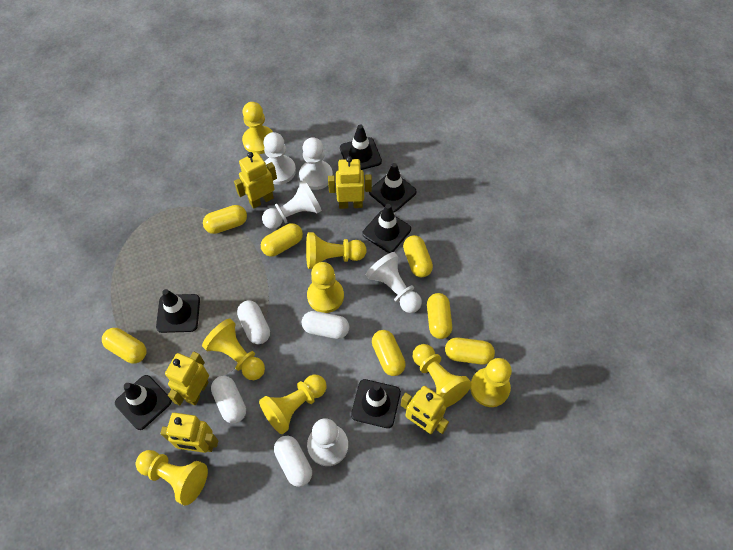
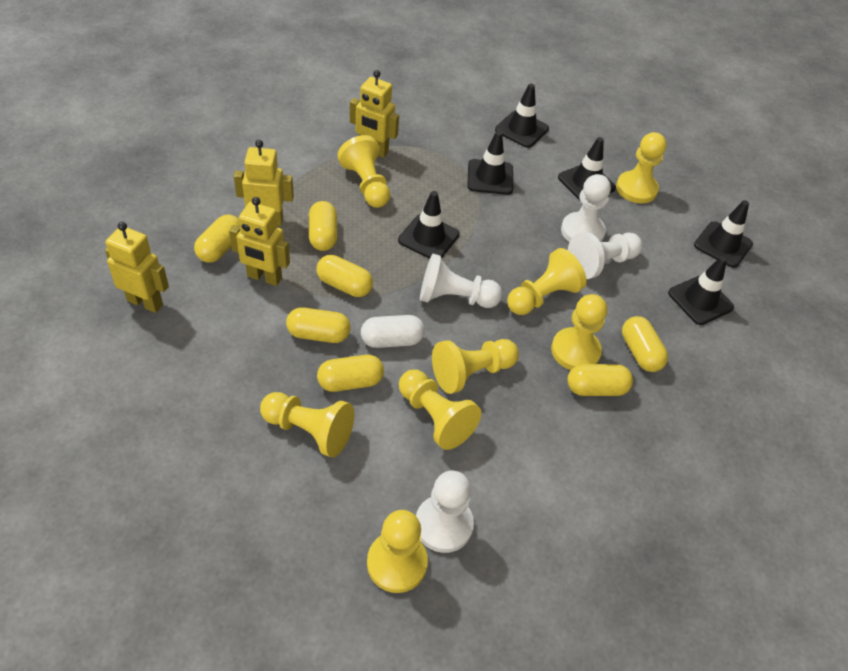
white capsule: 4 -> 1
white pawn: 5 -> 4
yellow robot: 5 -> 4

